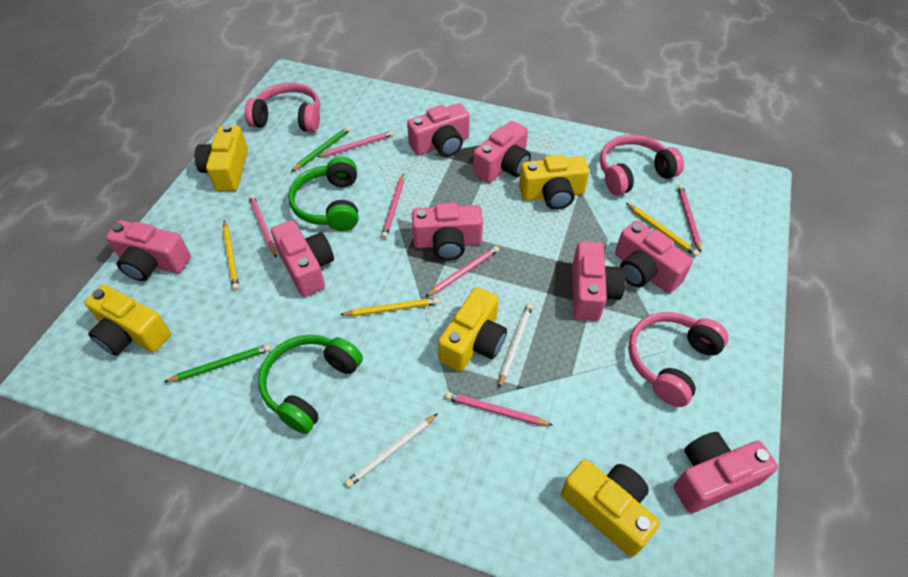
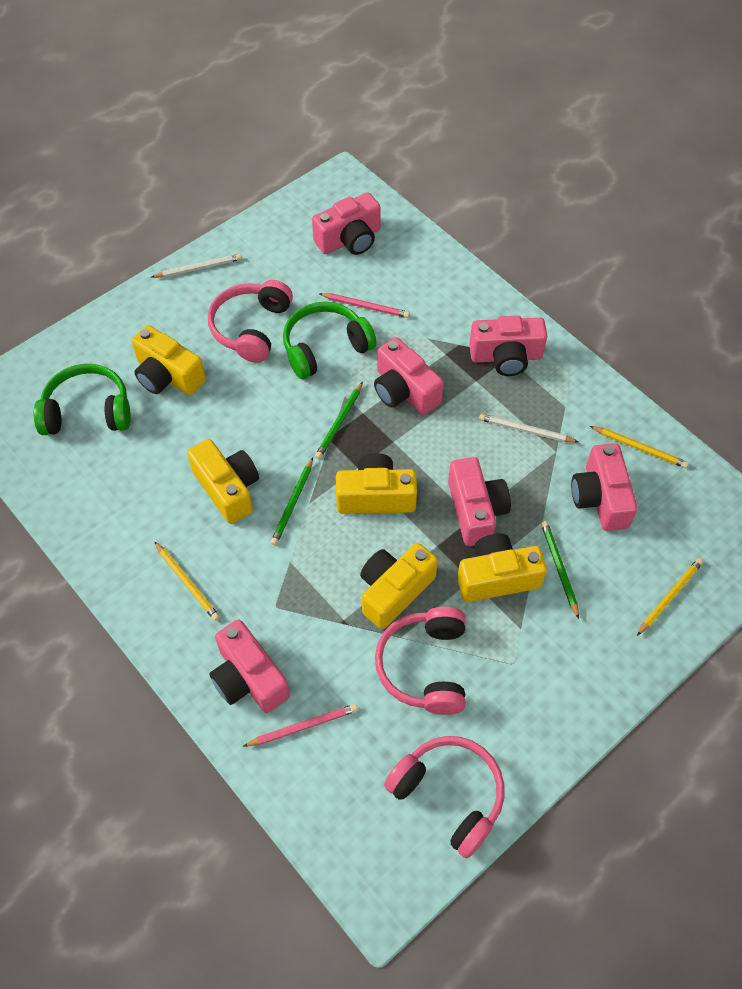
green pencil: 2 -> 3
pink camera: 8 -> 6
pink pencil: 6 -> 2

